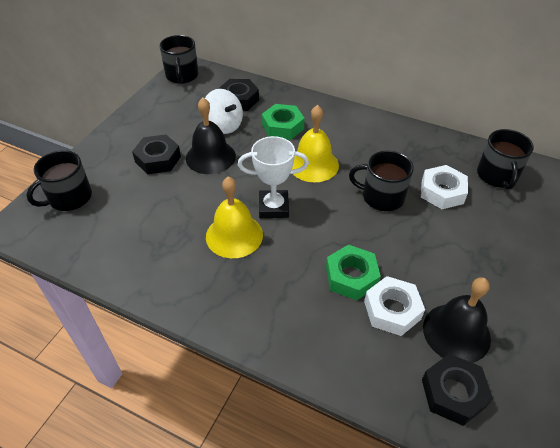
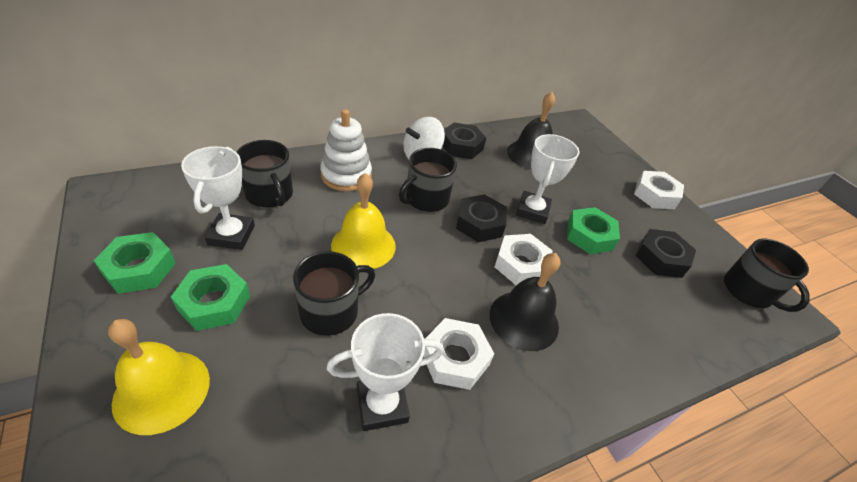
green nut: 2 -> 3
white nut: 2 -> 3
white stacking toy: 0 -> 1
white trophy: 1 -> 3

